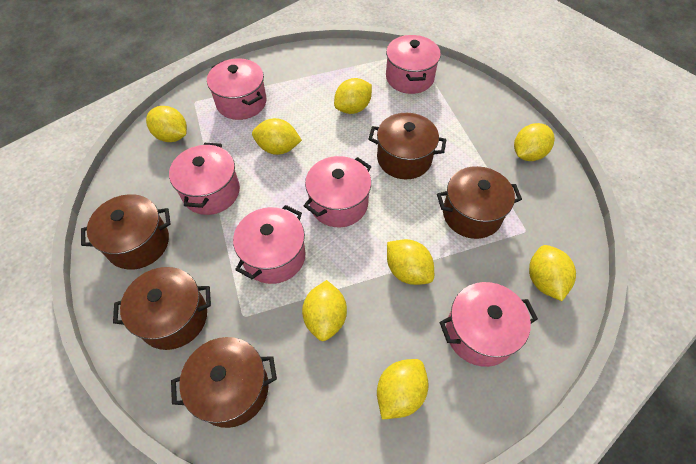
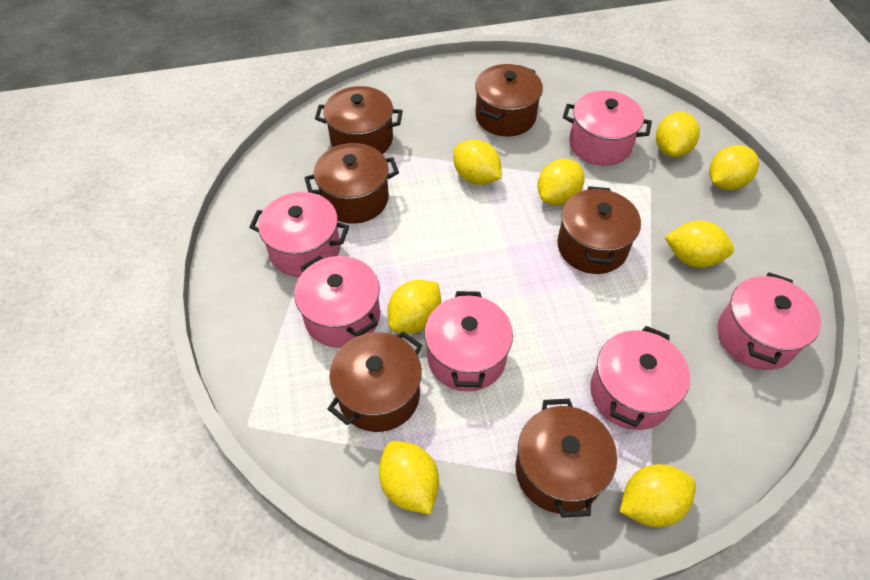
brown pot: 5 -> 6

